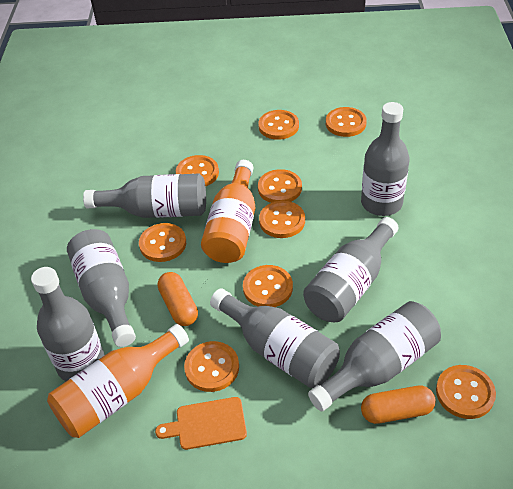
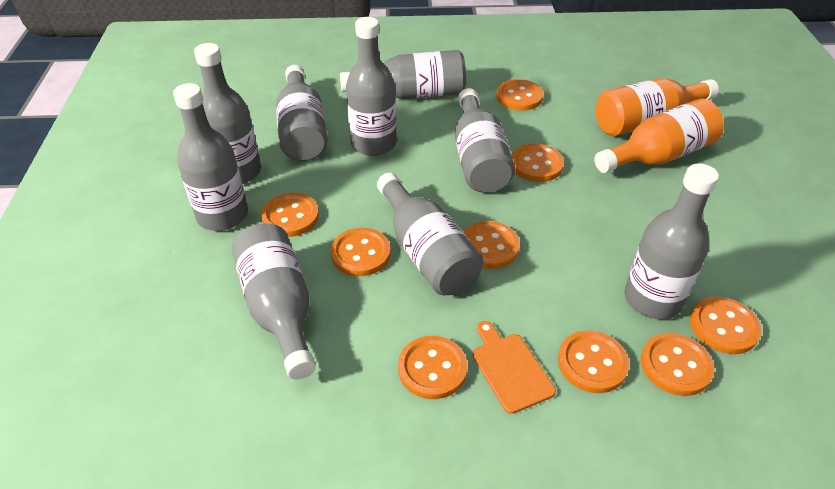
grey bottle: 7 -> 9
orange capsule: 2 -> 0

